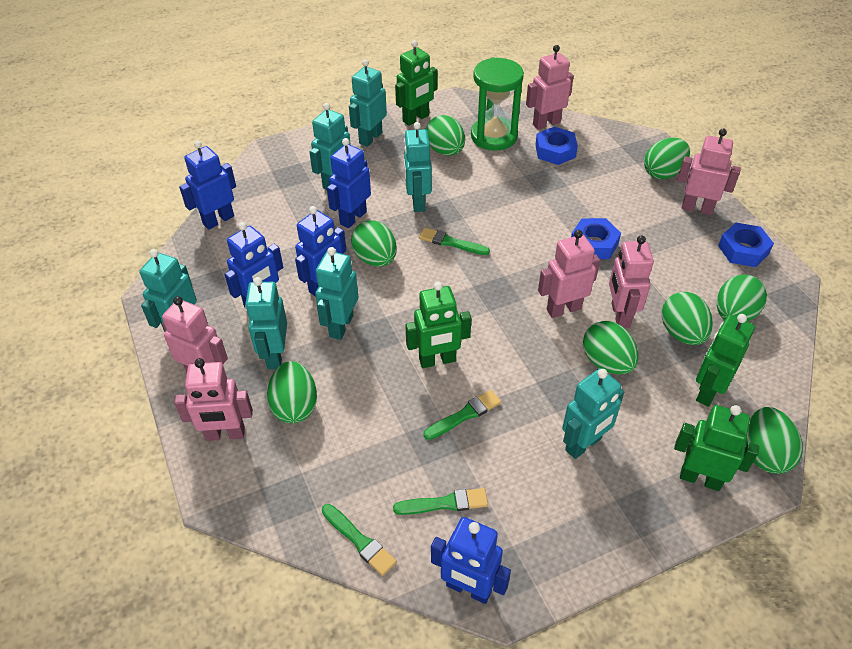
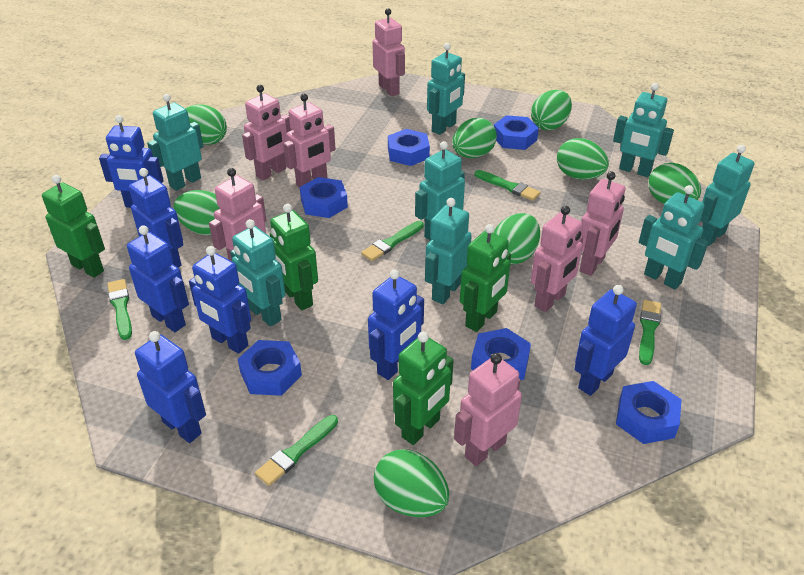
blue nut: 3 -> 6
blue robot: 5 -> 7
green brush: 4 -> 5
green hourglass: 1 -> 0
pink robot: 6 -> 7
turquoise robot: 7 -> 8

